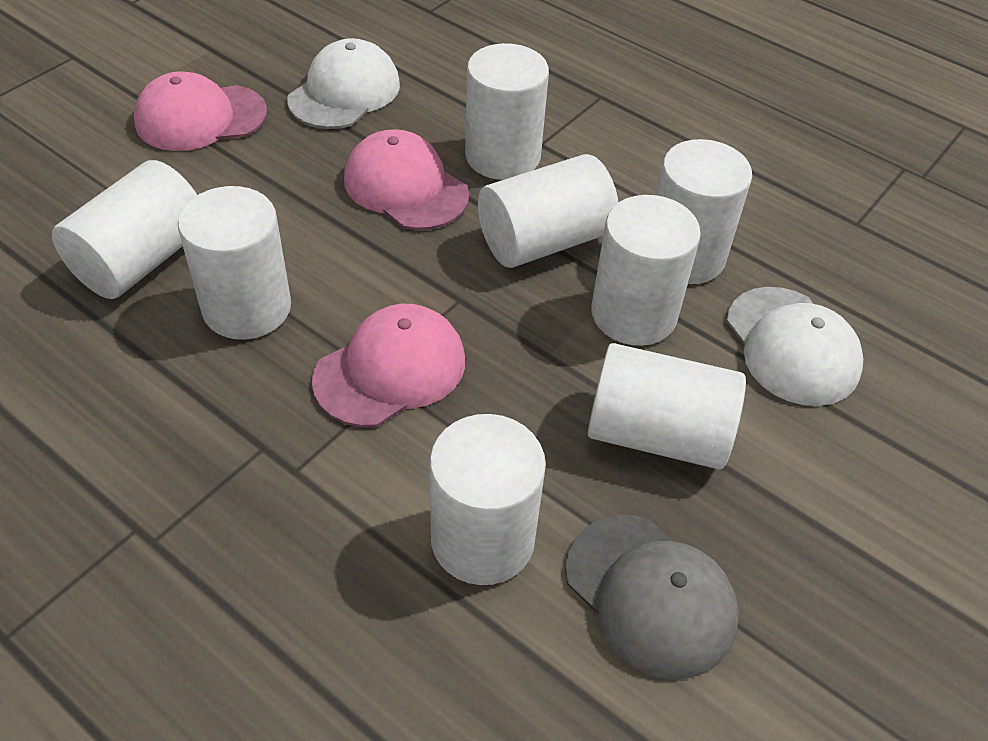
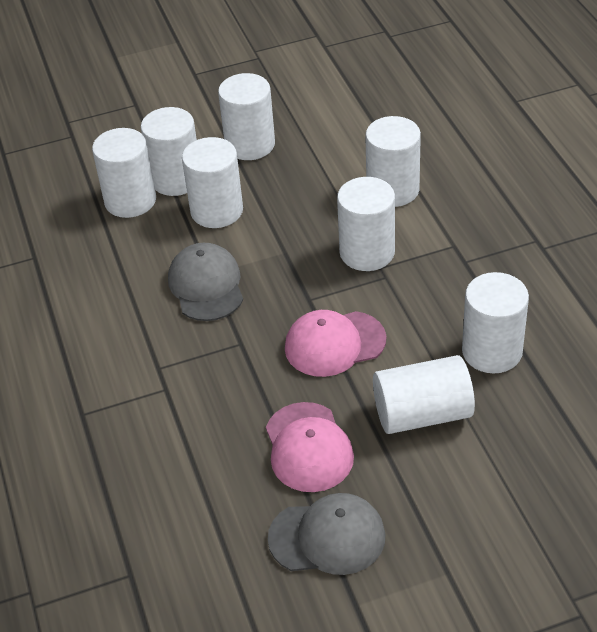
grey cap: 1 -> 2
pink cap: 3 -> 2
white cap: 2 -> 0

